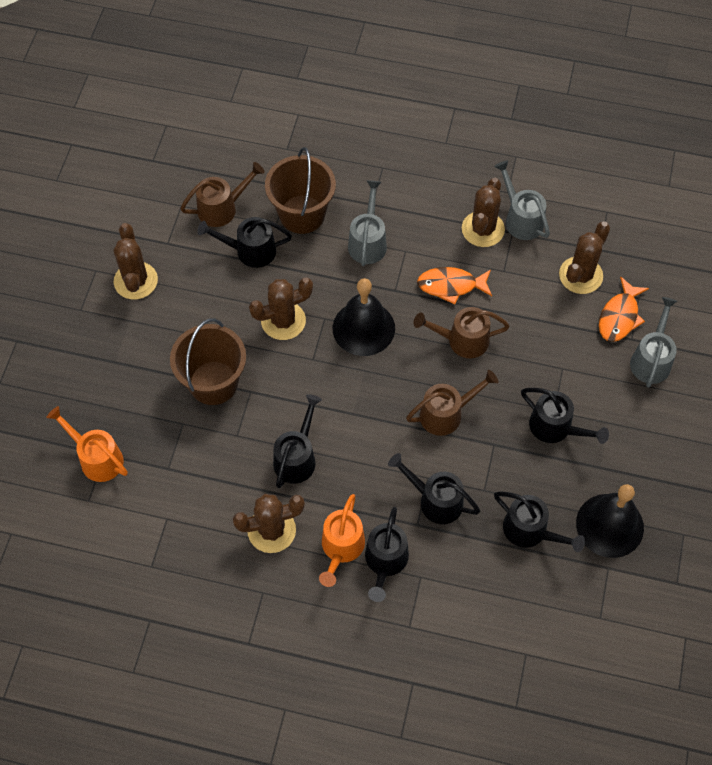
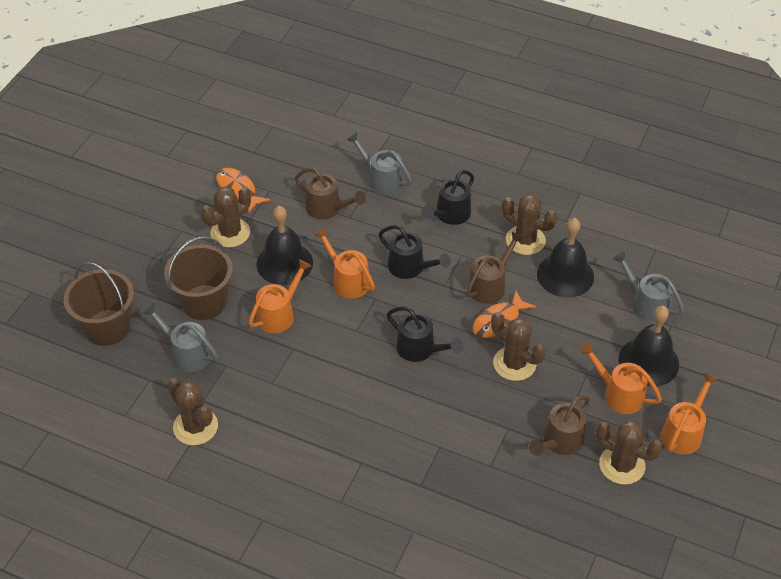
black bell: 2 -> 3
black watering can: 6 -> 3
orange watering can: 2 -> 4

